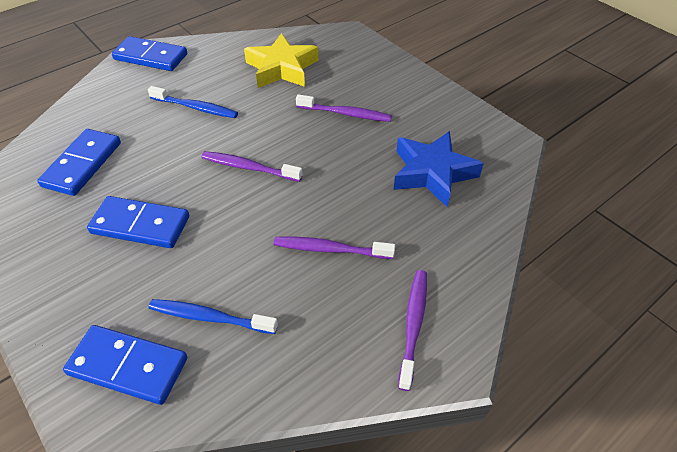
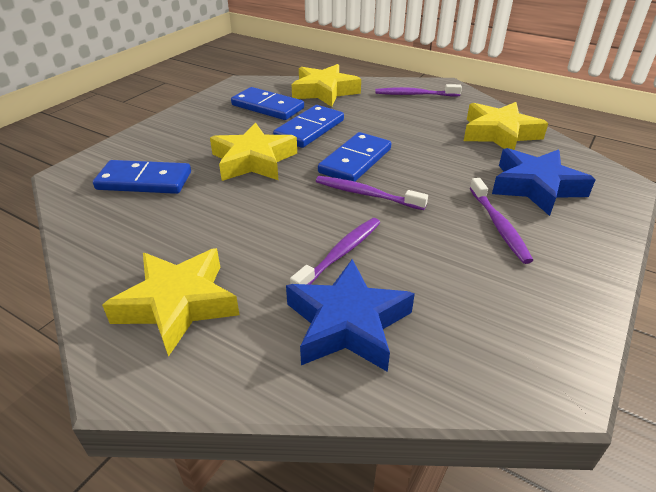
blue star: 1 -> 2
blue toothbrush: 2 -> 0
yellow star: 1 -> 4

